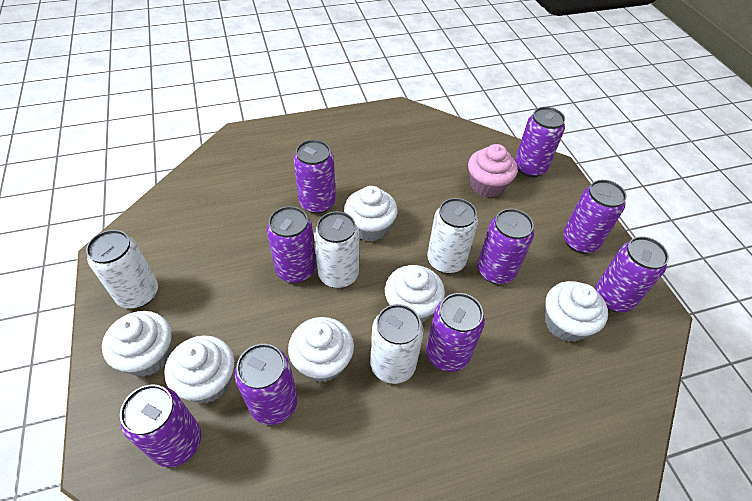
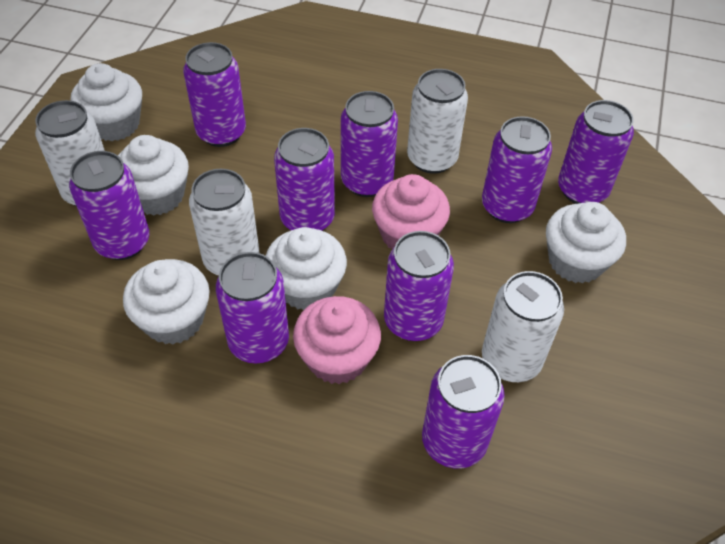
pink cupcake: 1 -> 2
white cupcake: 6 -> 5

